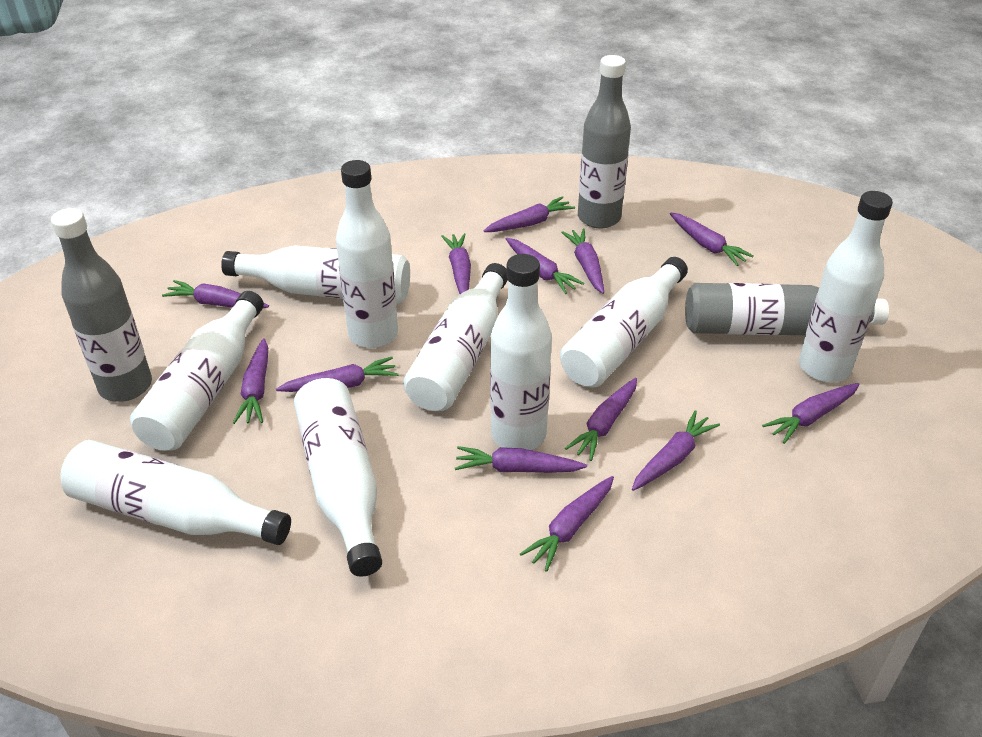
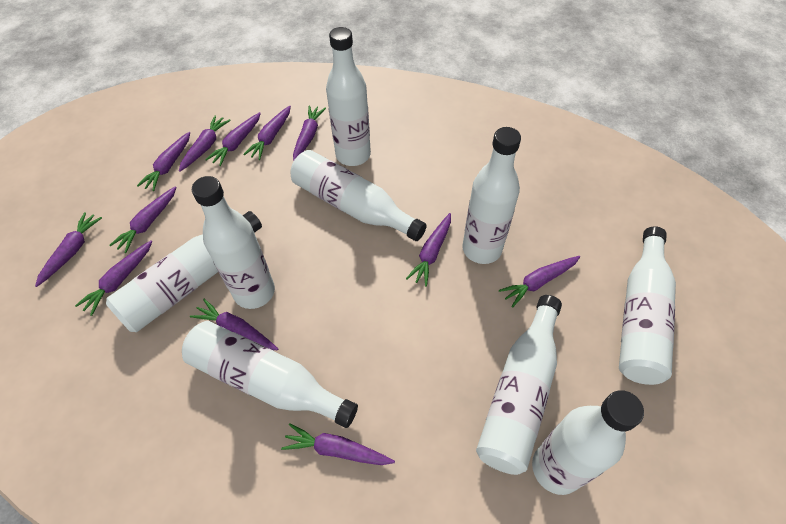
grey bottle: 3 -> 0
purple carrot: 13 -> 12

